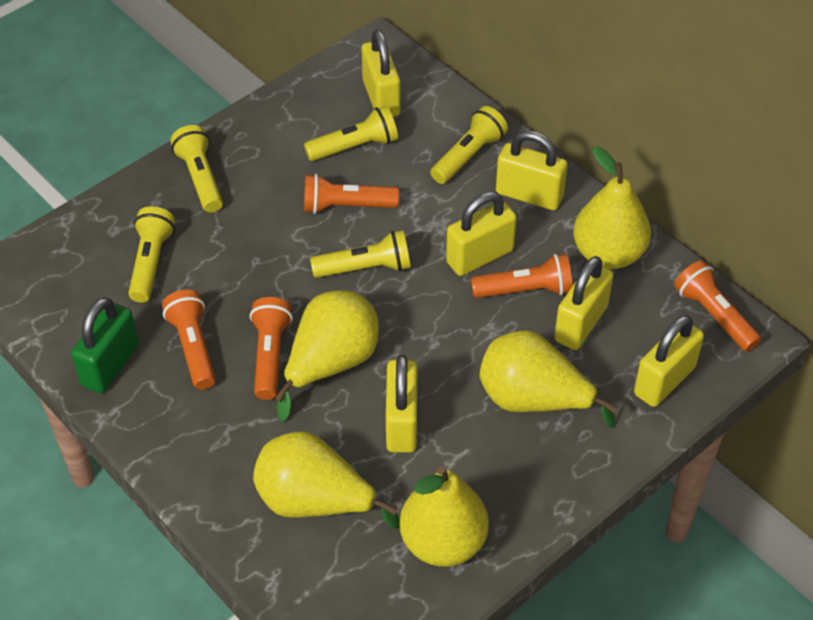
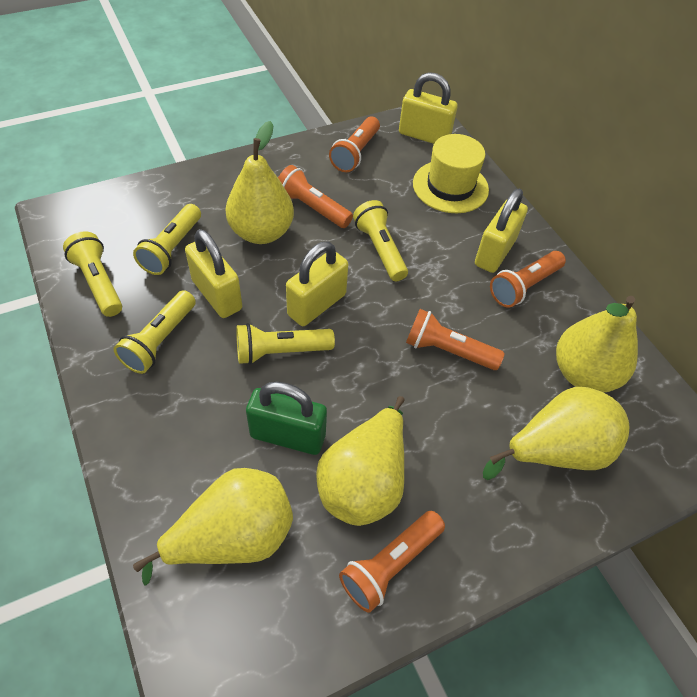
yellow hat: 0 -> 1
yellow padlock: 6 -> 4

